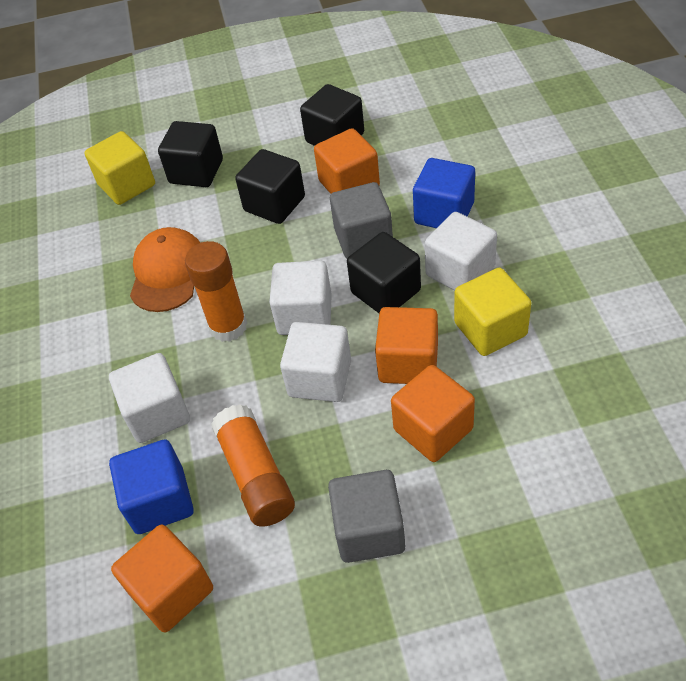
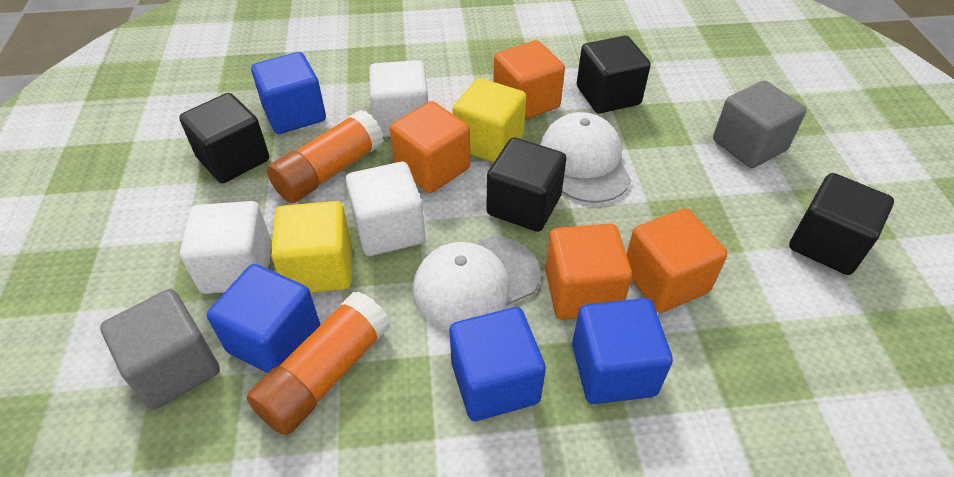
blue cube: 2 -> 4
orange cap: 1 -> 0
white cap: 0 -> 2
white cube: 4 -> 3

